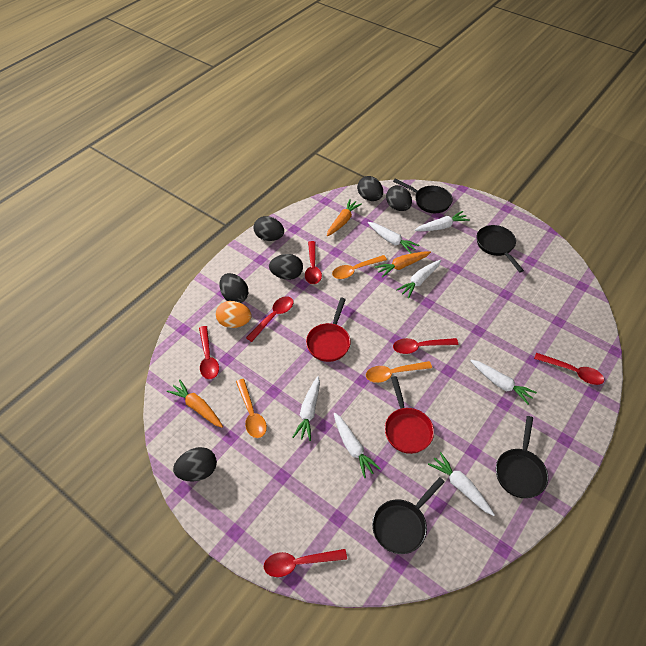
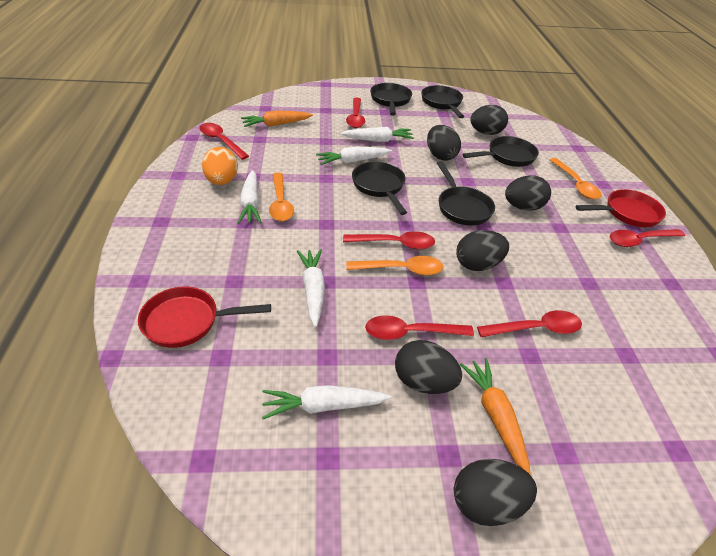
black pan: 4 -> 5
orange carrot: 3 -> 2
white carrot: 7 -> 5

